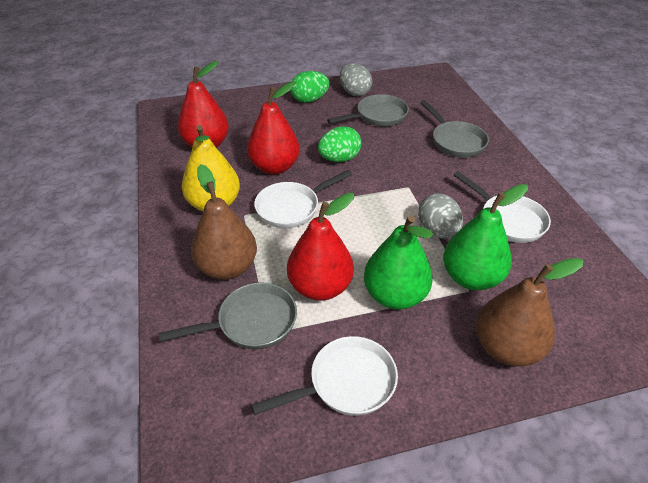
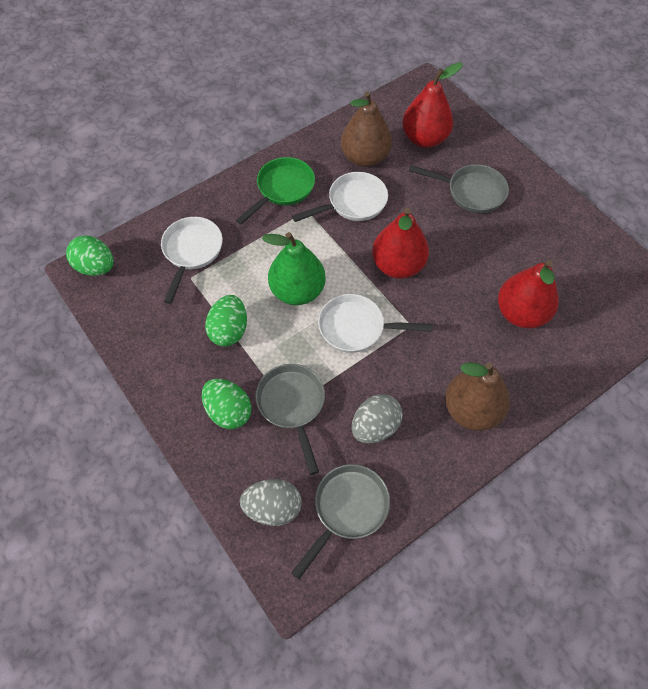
green egg: 2 -> 3
green pan: 0 -> 1
green pear: 2 -> 1
yellow pear: 1 -> 0

